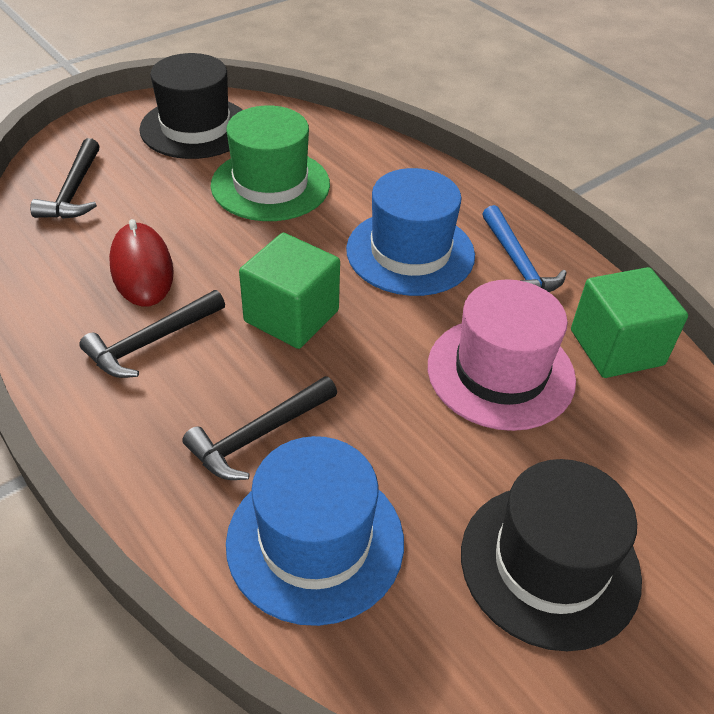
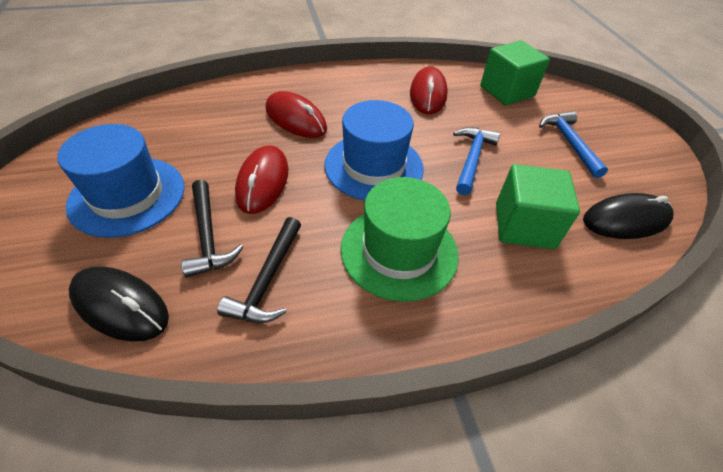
black hammer: 3 -> 2
black hat: 2 -> 0
black mouse: 0 -> 2
blue hammer: 1 -> 2
pink hat: 1 -> 0
red mouse: 1 -> 3

